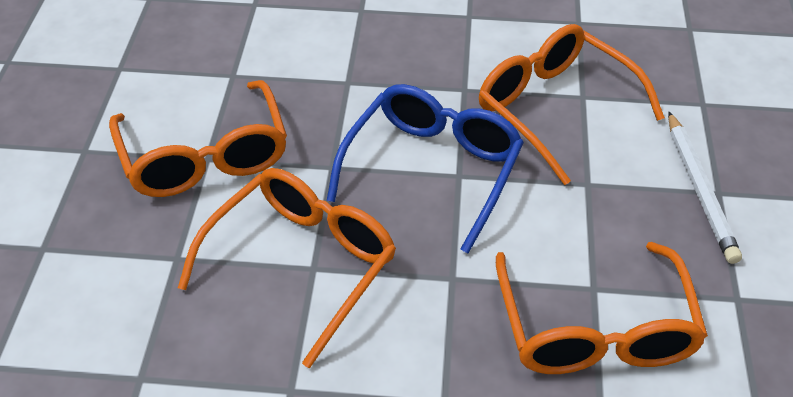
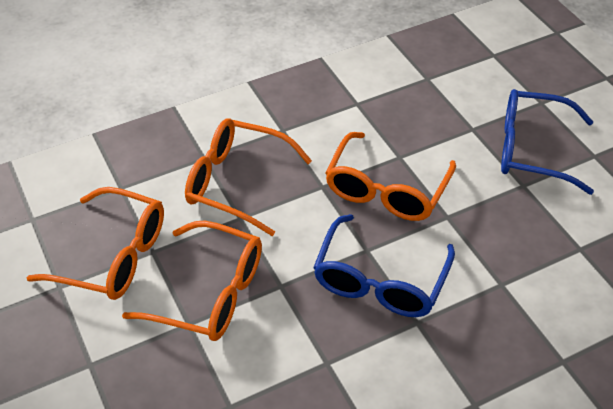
blue glasses: 1 -> 2
white pencil: 1 -> 0

